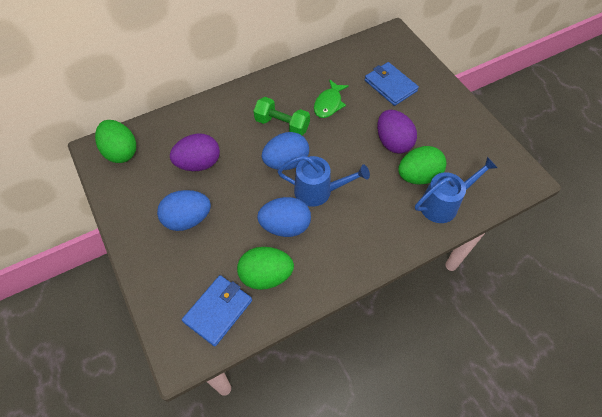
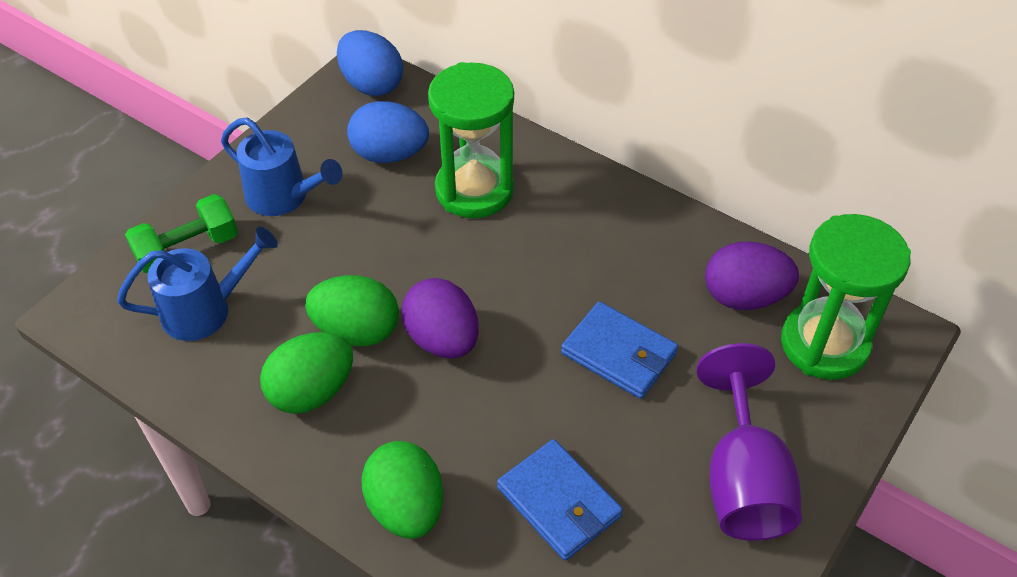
blue egg: 3 -> 2
green fish: 1 -> 0
green hourglass: 0 -> 2
purple goblet: 0 -> 1

